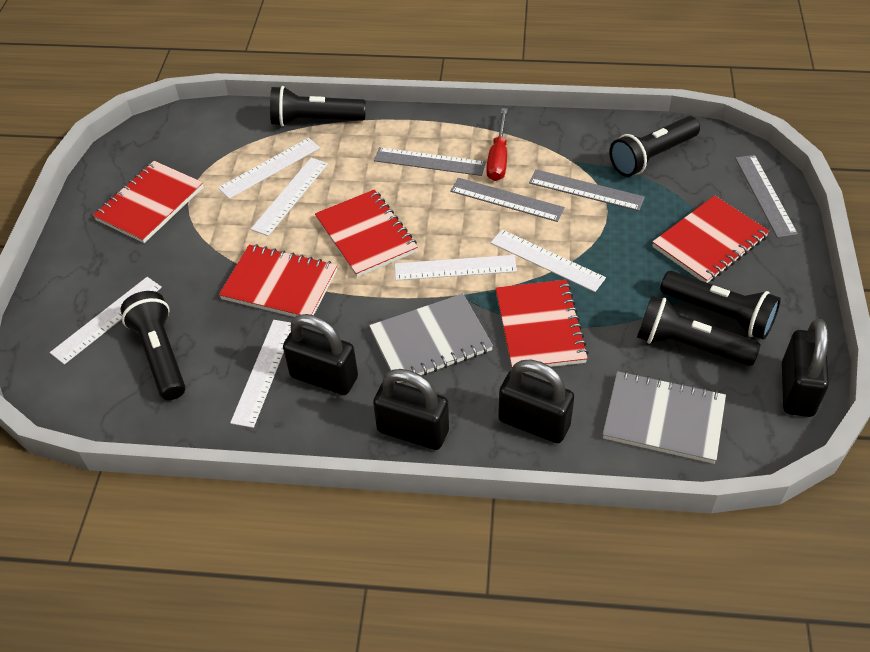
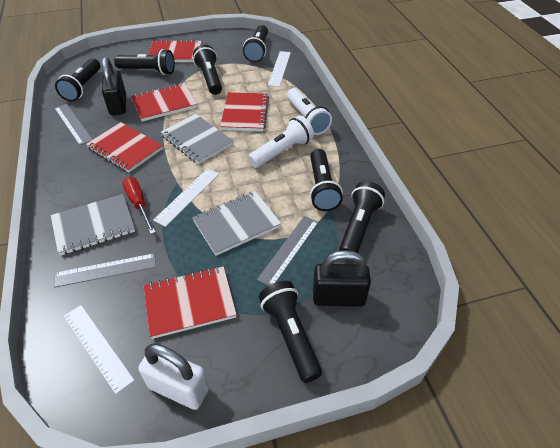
black flashlight: 5 -> 7
black padlock: 4 -> 2
grey notebook: 2 -> 3
grey ruler: 4 -> 3
white flashlight: 0 -> 2
white padlock: 0 -> 1
white ruler: 6 -> 3

